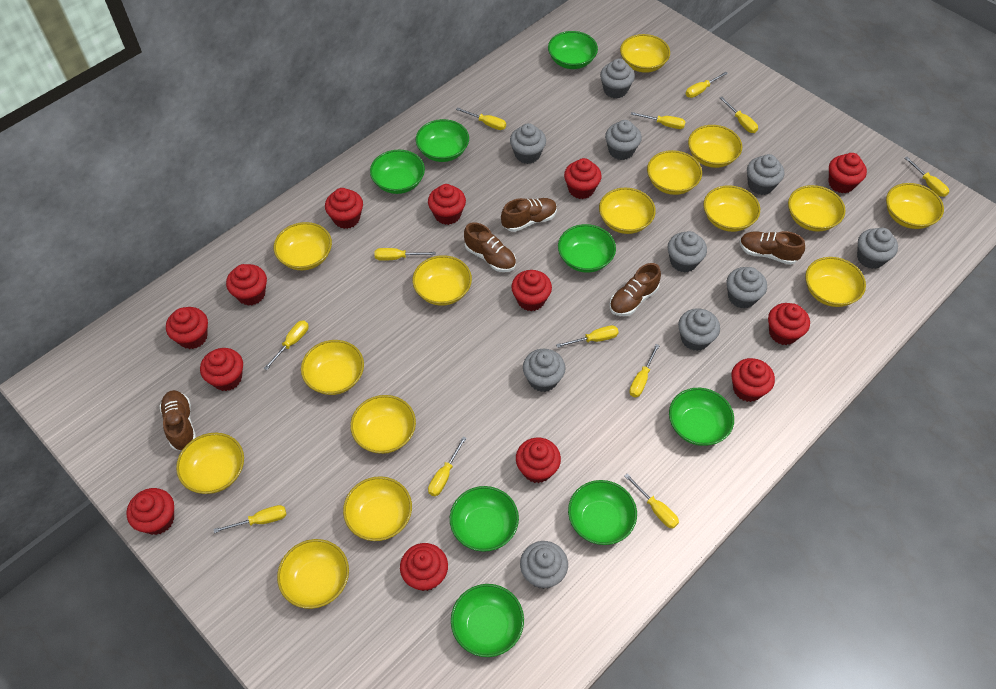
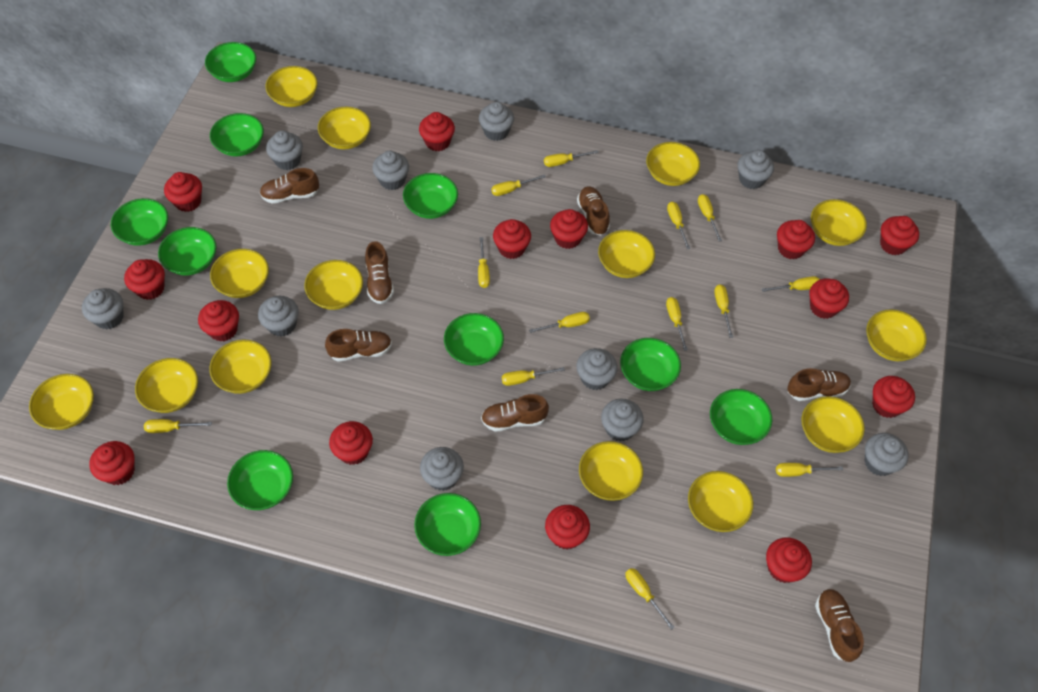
brown shoe: 5 -> 7
green bowl: 8 -> 10
red cupcake: 13 -> 14
yellow bowl: 15 -> 14
yellow screwdriver: 12 -> 13

